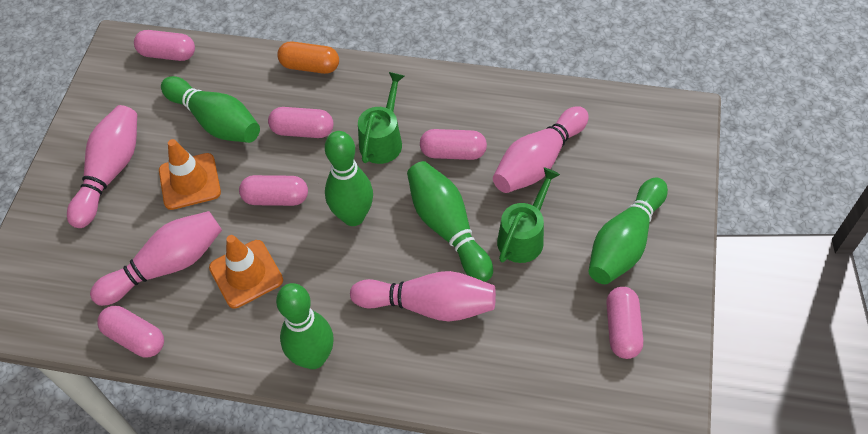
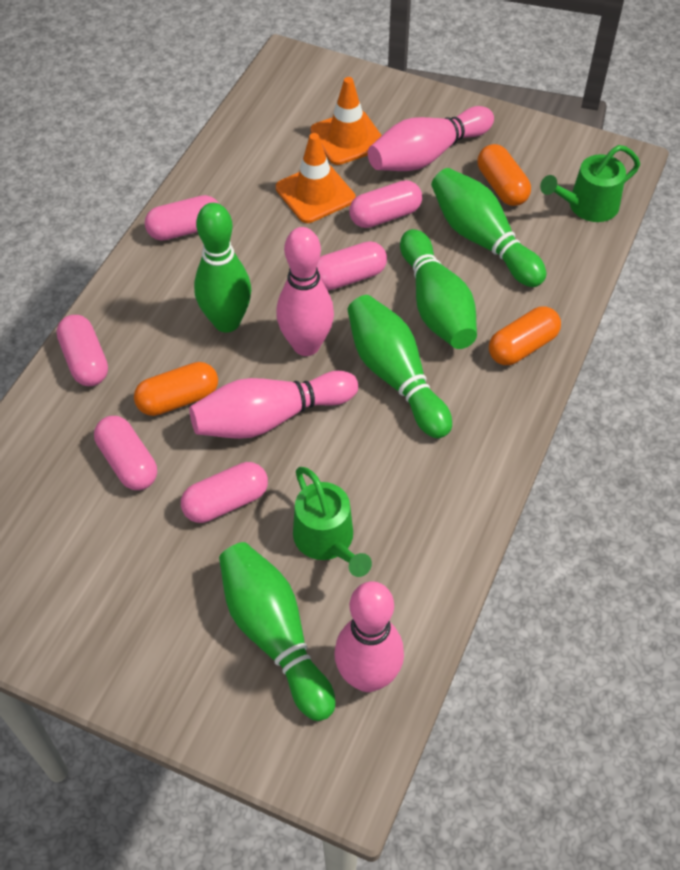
orange capsule: 1 -> 3

